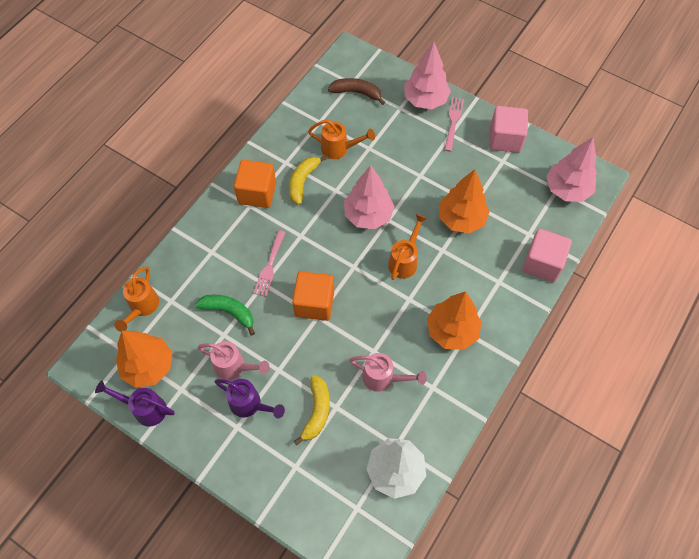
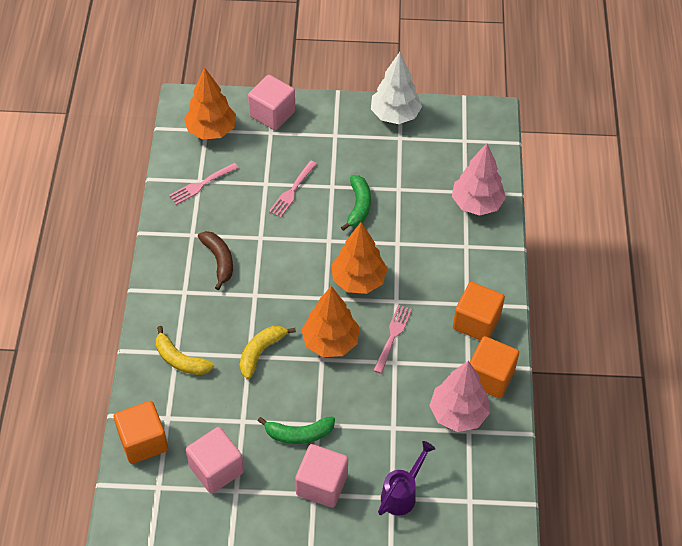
green banana: 1 -> 2
orange cube: 2 -> 3
orange watering can: 3 -> 0
pink cube: 2 -> 3
pink fork: 2 -> 3
pink tree: 3 -> 2
pink watering can: 2 -> 0
purple watering can: 2 -> 1

